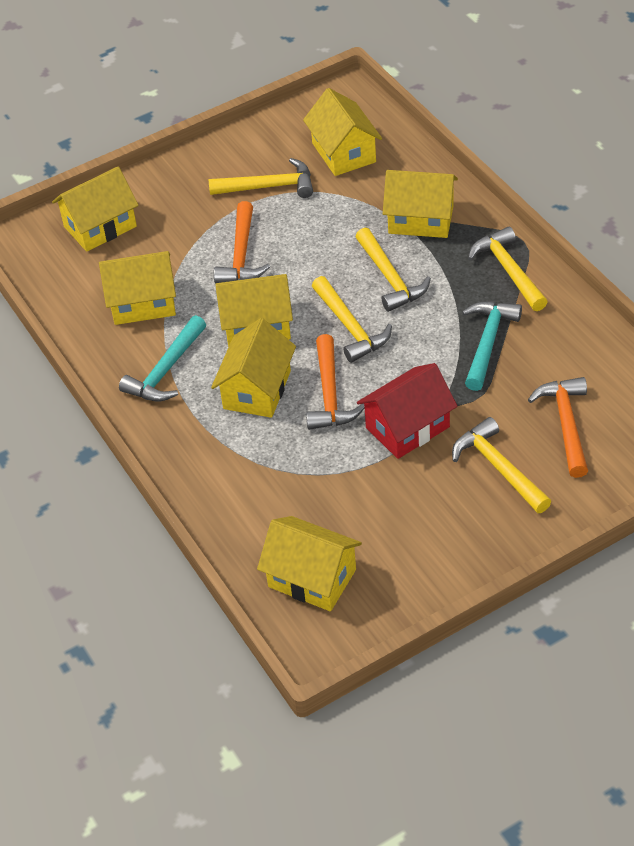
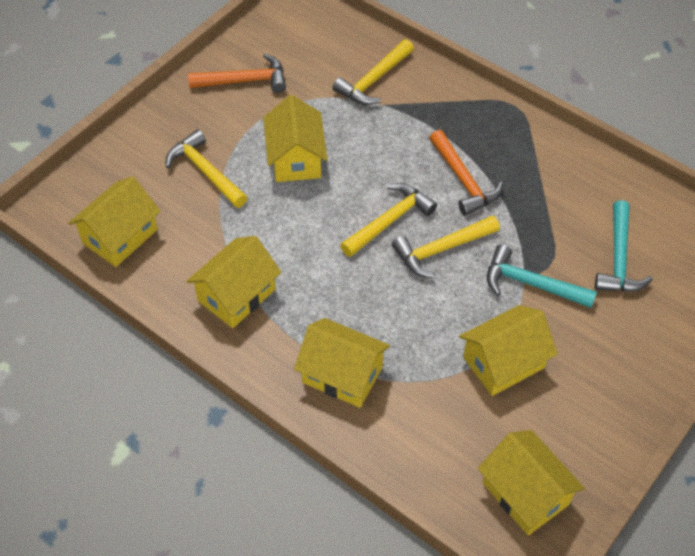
orange hammer: 3 -> 2
red house: 1 -> 0
yellow hammer: 5 -> 4
yellow house: 7 -> 6

